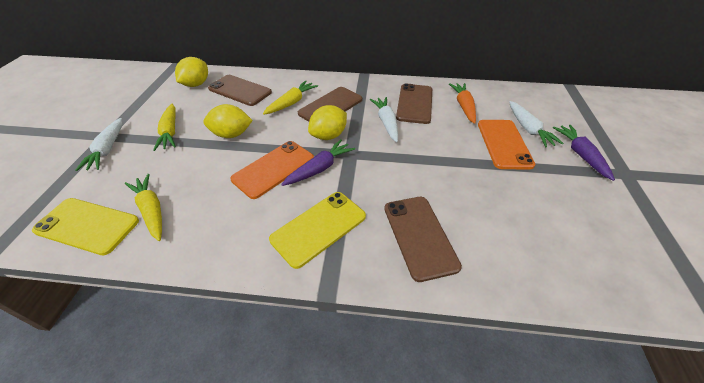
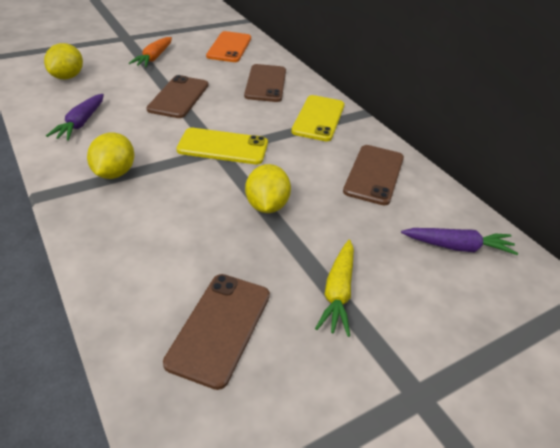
orange phone: 2 -> 1
white carrot: 3 -> 0
yellow carrot: 3 -> 1

